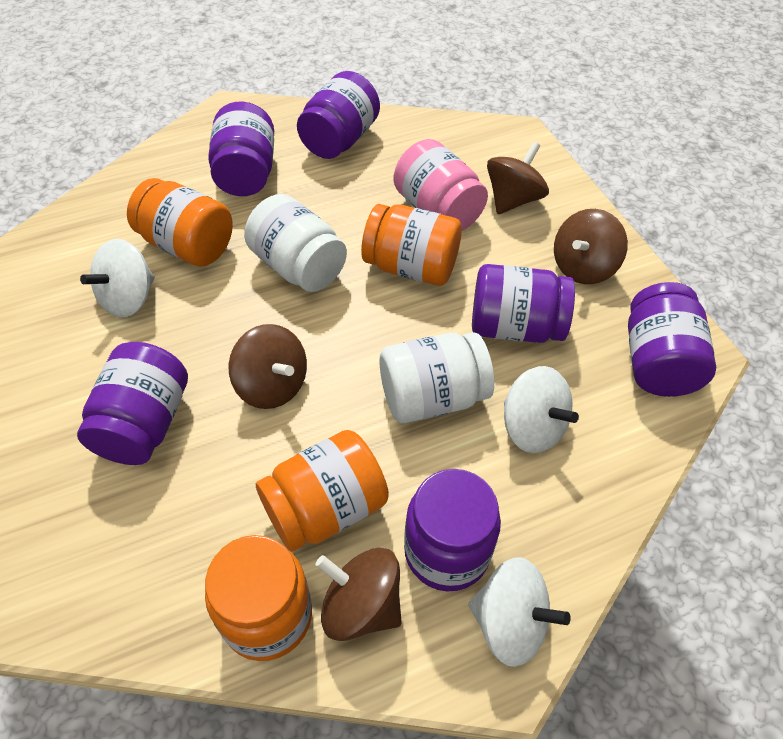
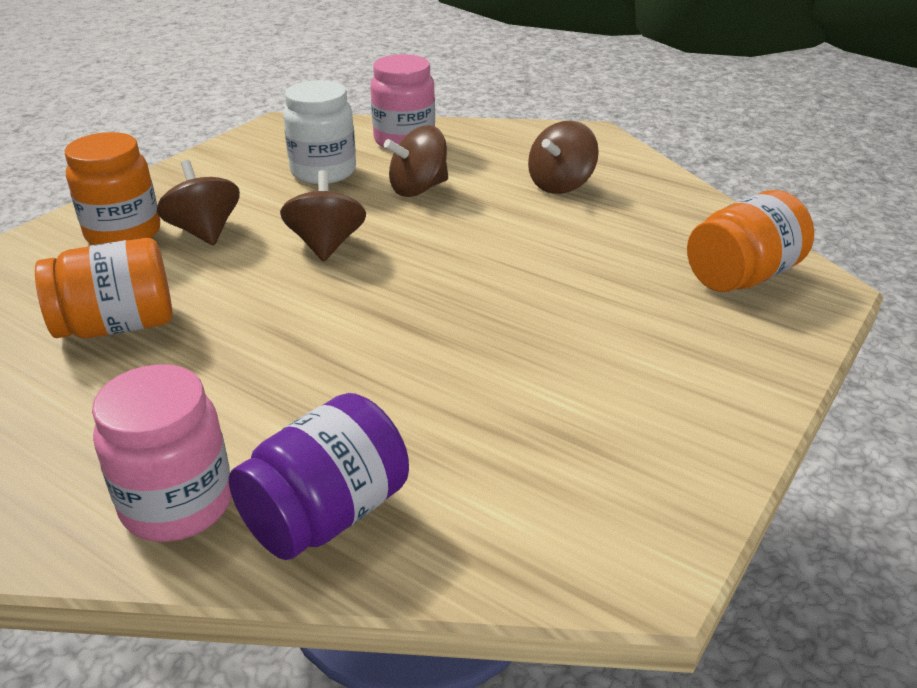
orange jar: 4 -> 3
pink jar: 1 -> 2
purple jar: 6 -> 1
white jar: 2 -> 1
white spinning top: 3 -> 0

